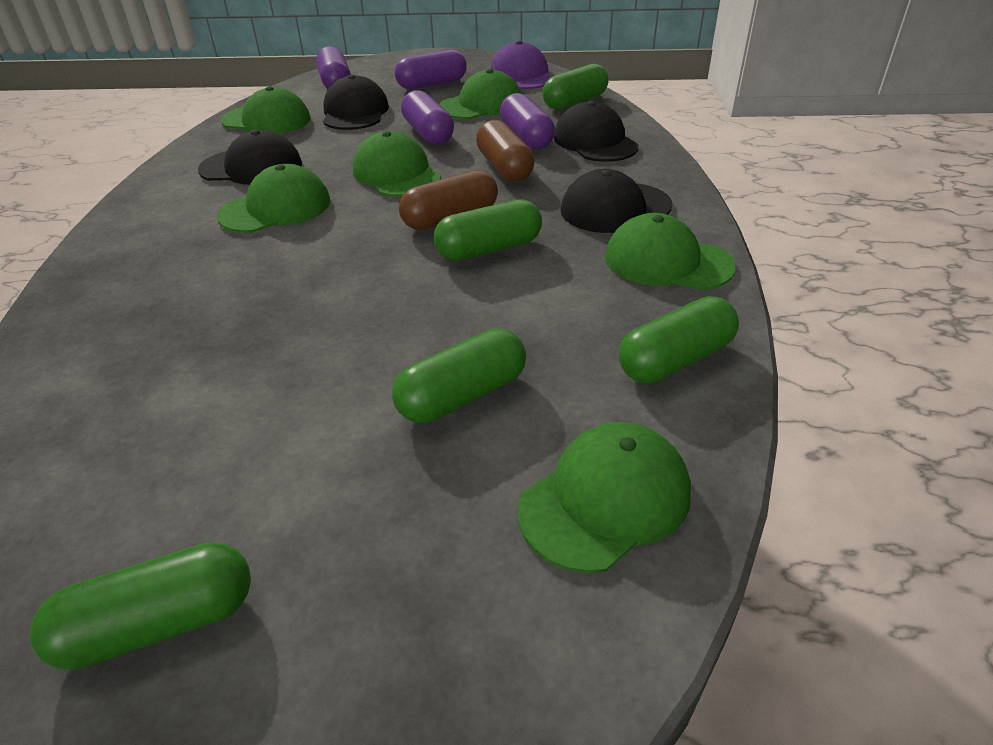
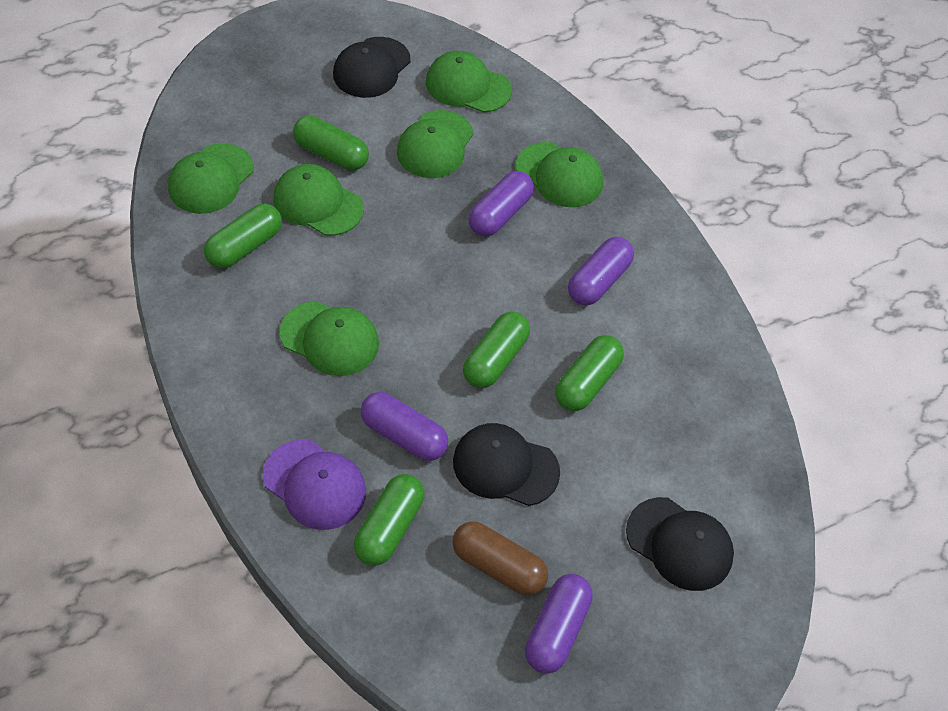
black cap: 4 -> 3
brown capsule: 2 -> 1

